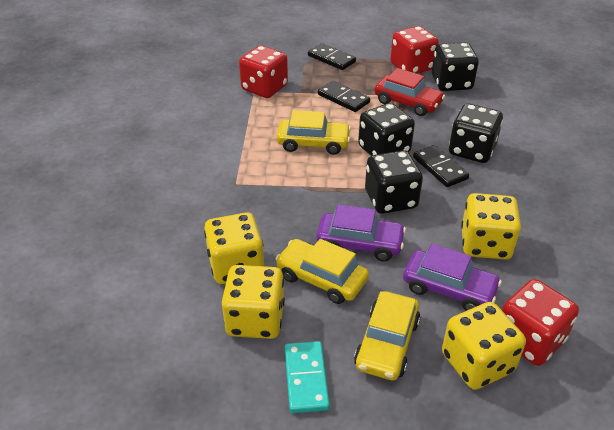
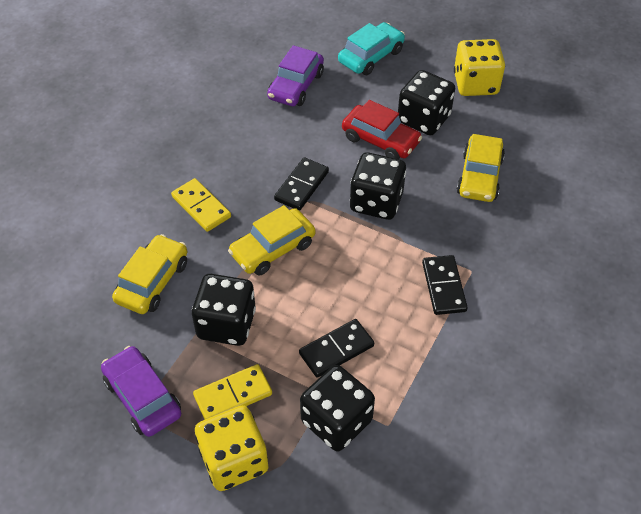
red dice: 3 -> 0
turquoise car: 0 -> 1
turquoise domino: 1 -> 0
yellow dice: 4 -> 2
yellow domino: 0 -> 2

